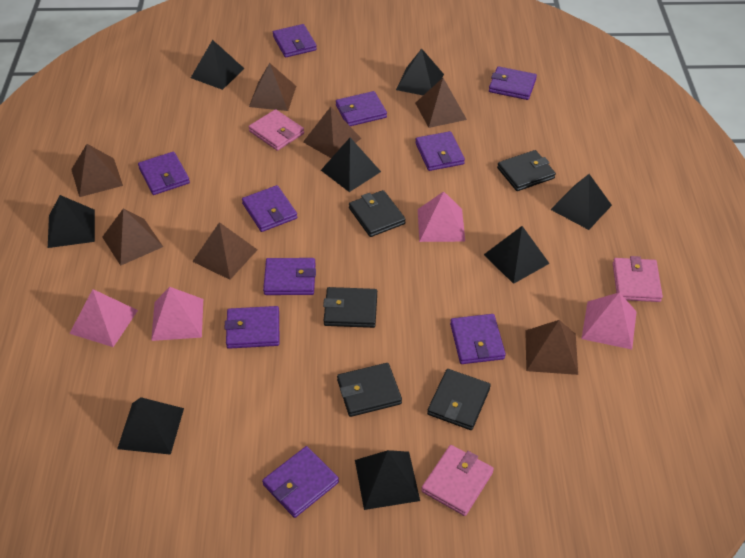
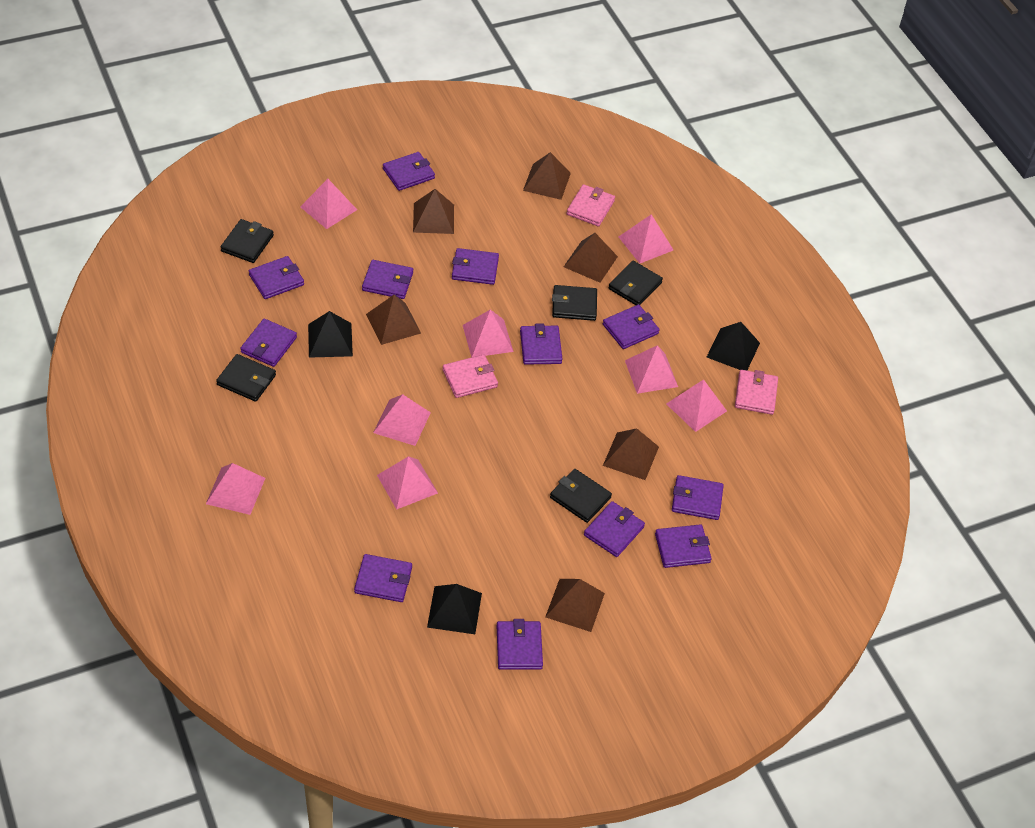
black pyramid: 8 -> 3
brown pyramid: 7 -> 6
pink pyramid: 4 -> 8
purple wallet: 10 -> 12

